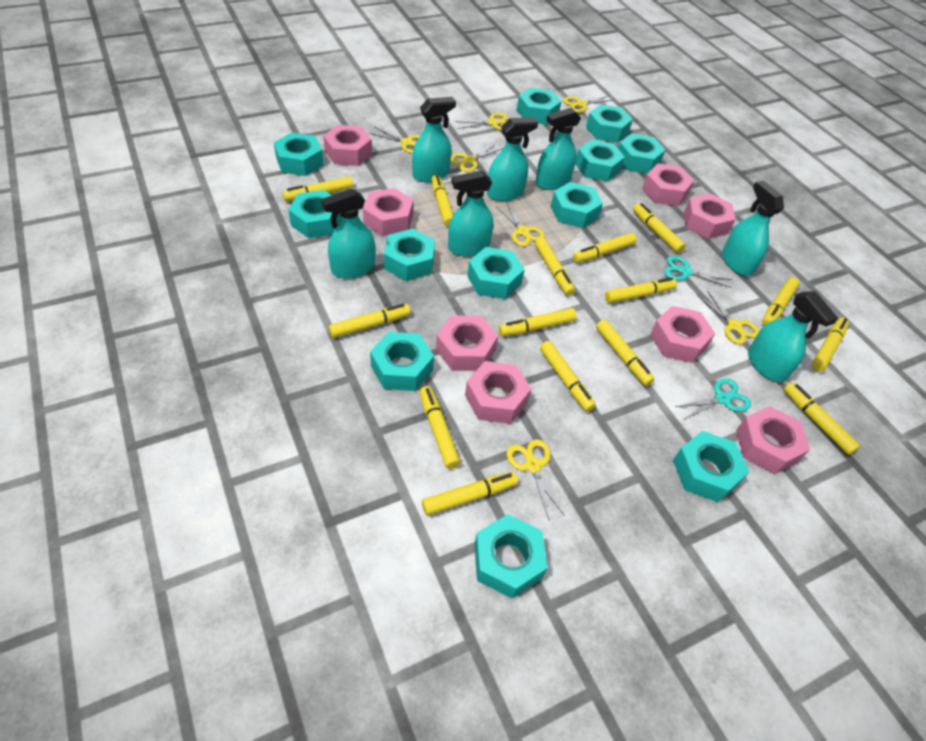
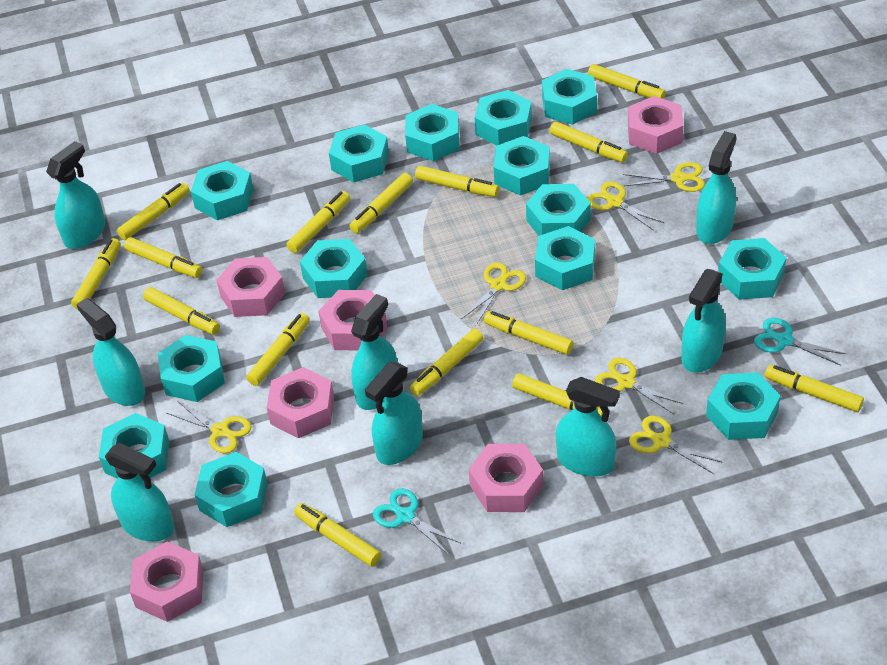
pink nut: 8 -> 6
turquoise nut: 12 -> 14
turquoise spray bottle: 7 -> 8
yellow scissors: 7 -> 6

